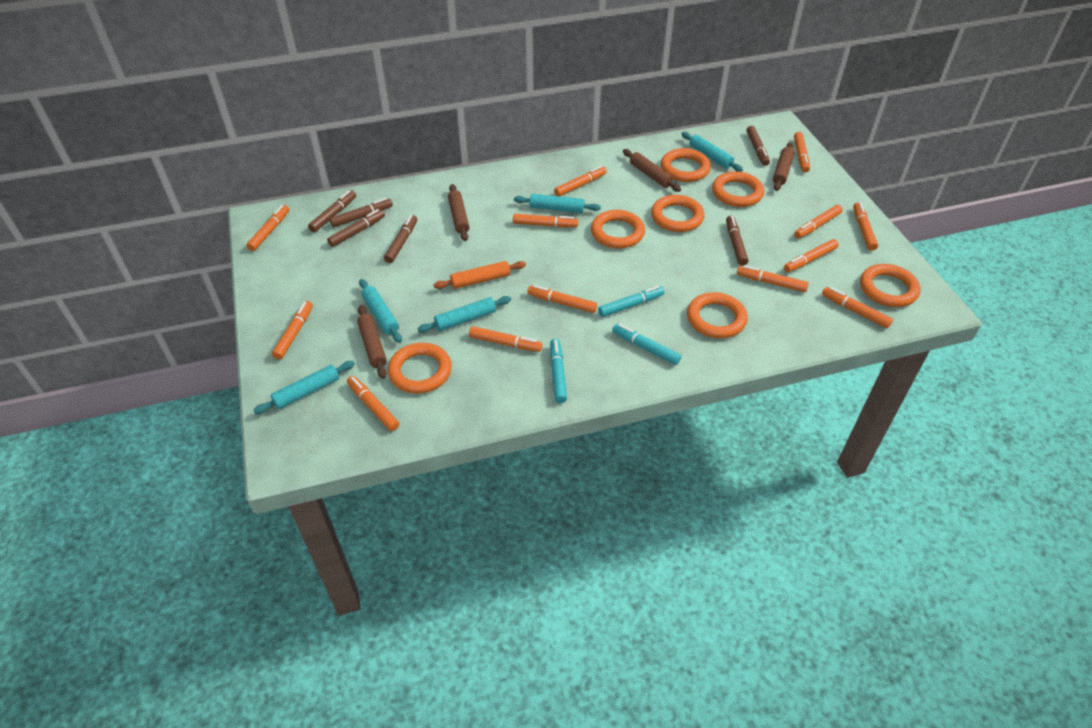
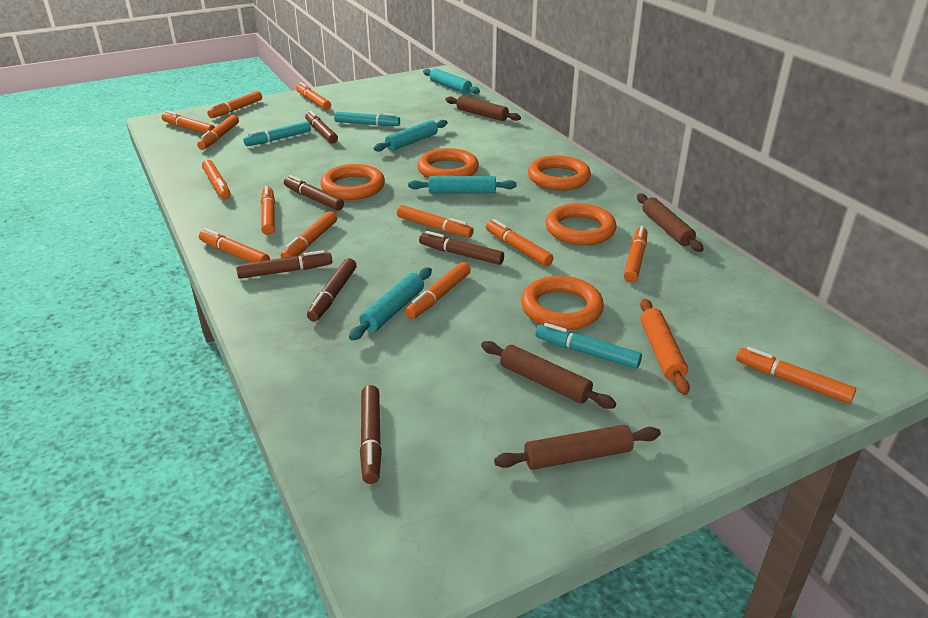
orange ring: 7 -> 5
turquoise rolling pin: 5 -> 4

